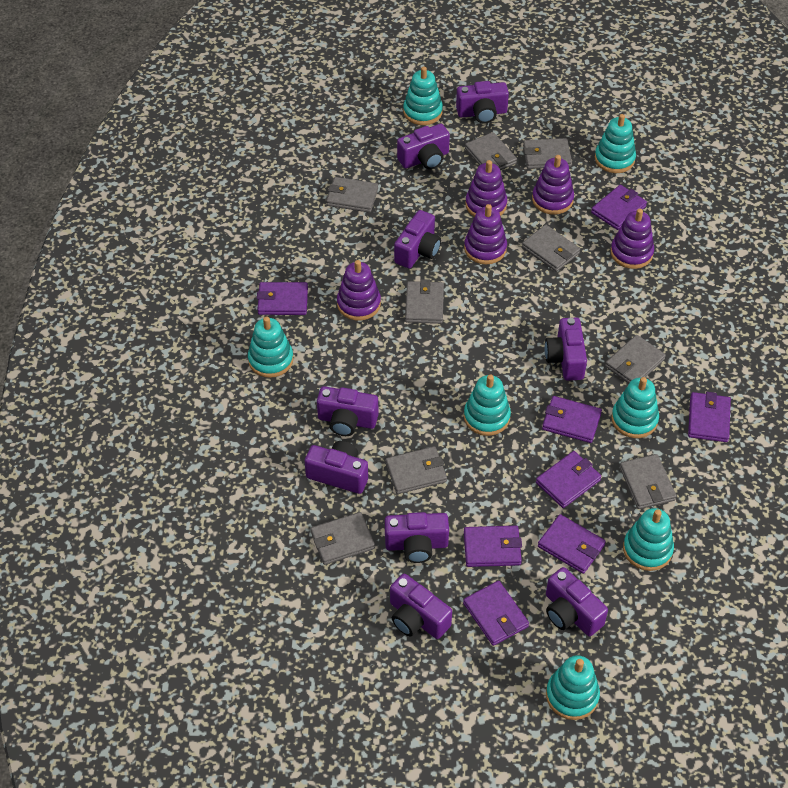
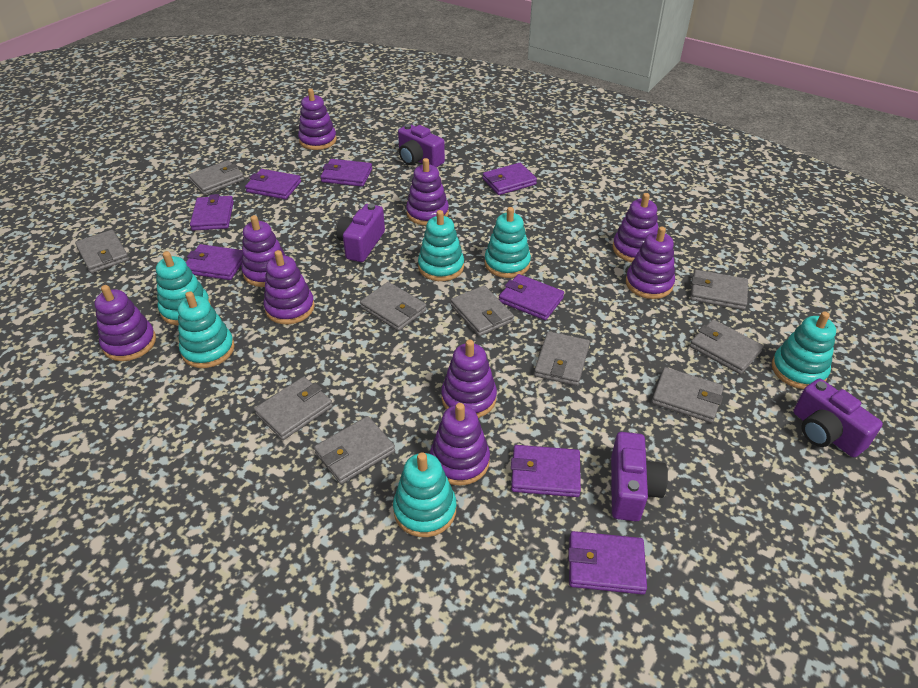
grey wallet: 9 -> 10
purple camera: 9 -> 4
purple stacking toy: 5 -> 9
turquoise stacking toy: 7 -> 6

